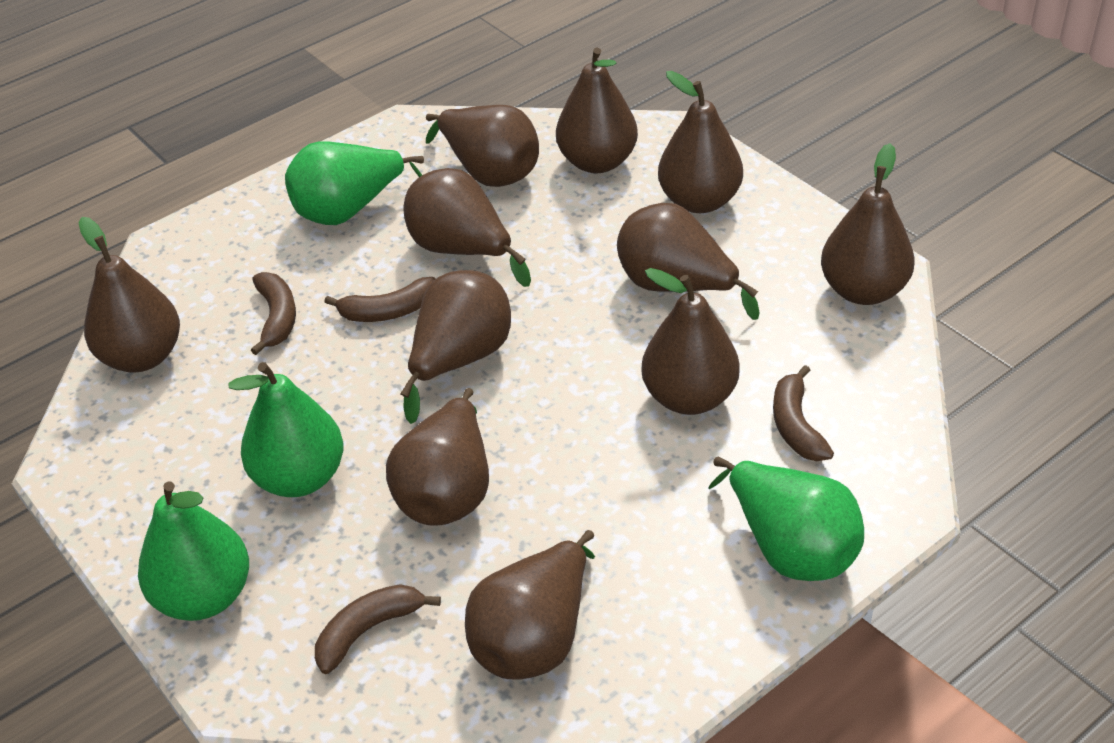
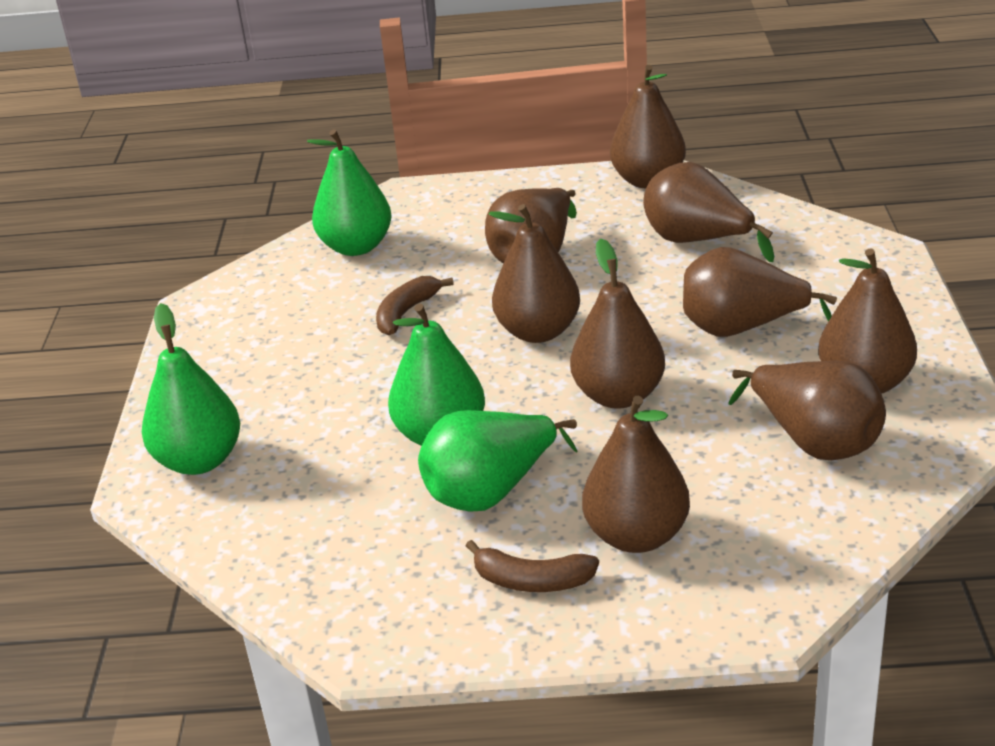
brown banana: 4 -> 2
brown pear: 11 -> 9

